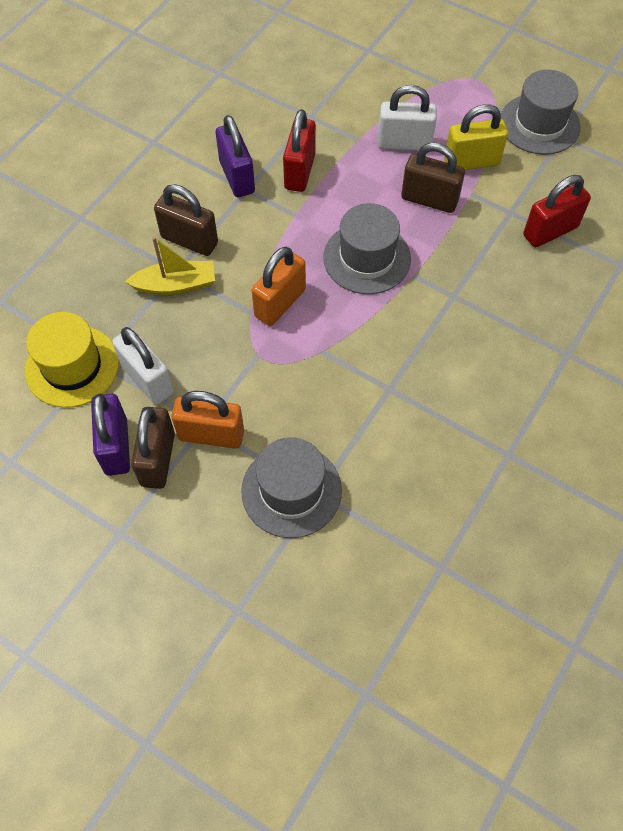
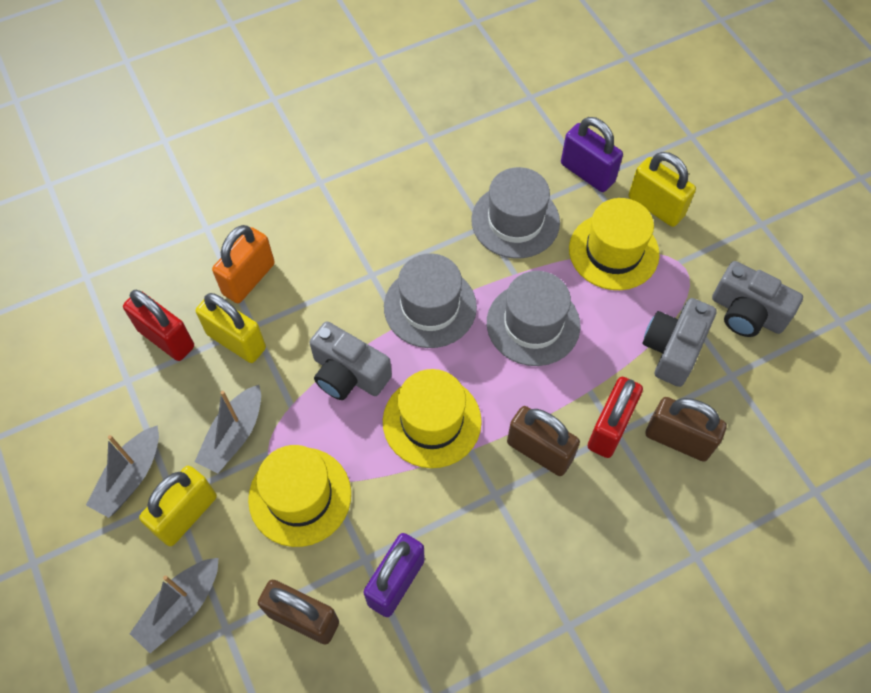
grey boat: 0 -> 3
grey camera: 0 -> 3
orange padlock: 2 -> 1
white padlock: 2 -> 0
yellow boat: 1 -> 0
yellow hat: 1 -> 3
yellow padlock: 1 -> 3

